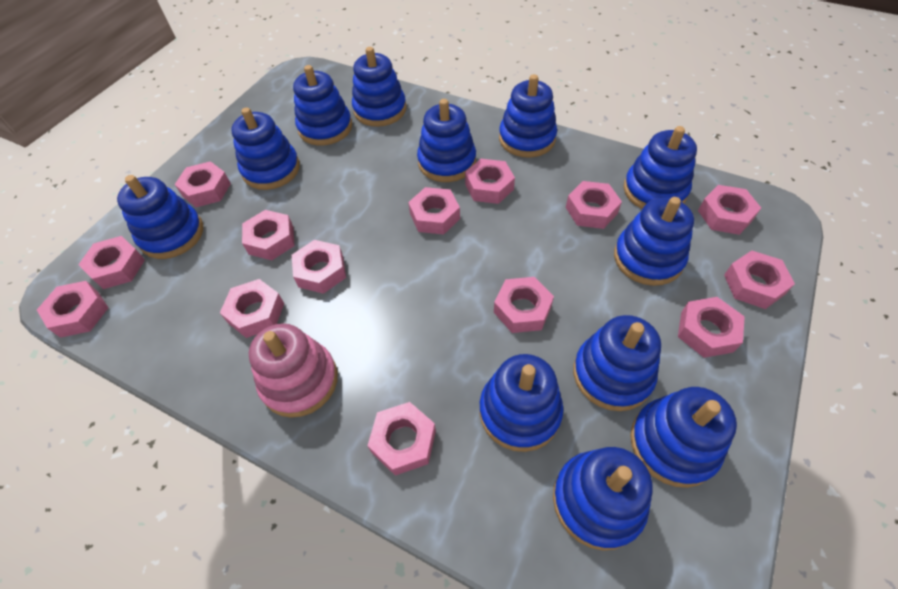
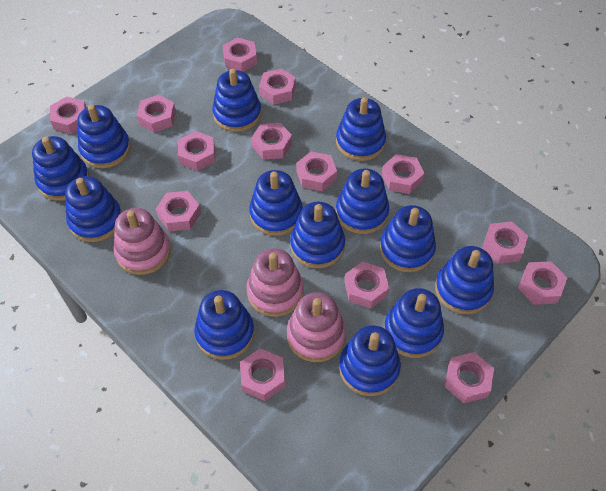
blue stacking toy: 12 -> 13
pink stacking toy: 1 -> 3

